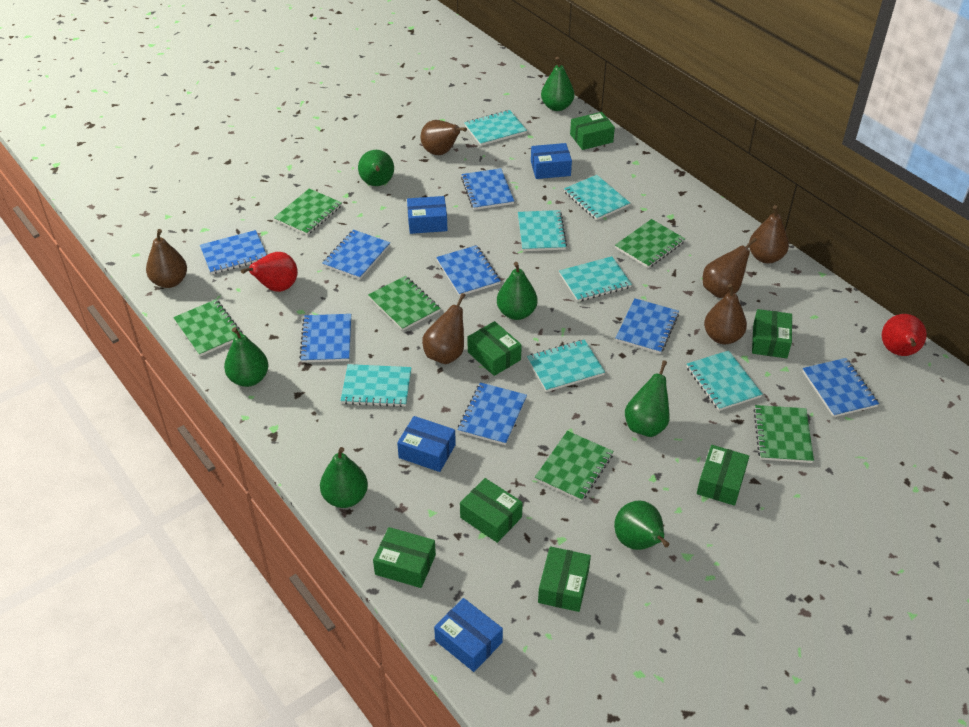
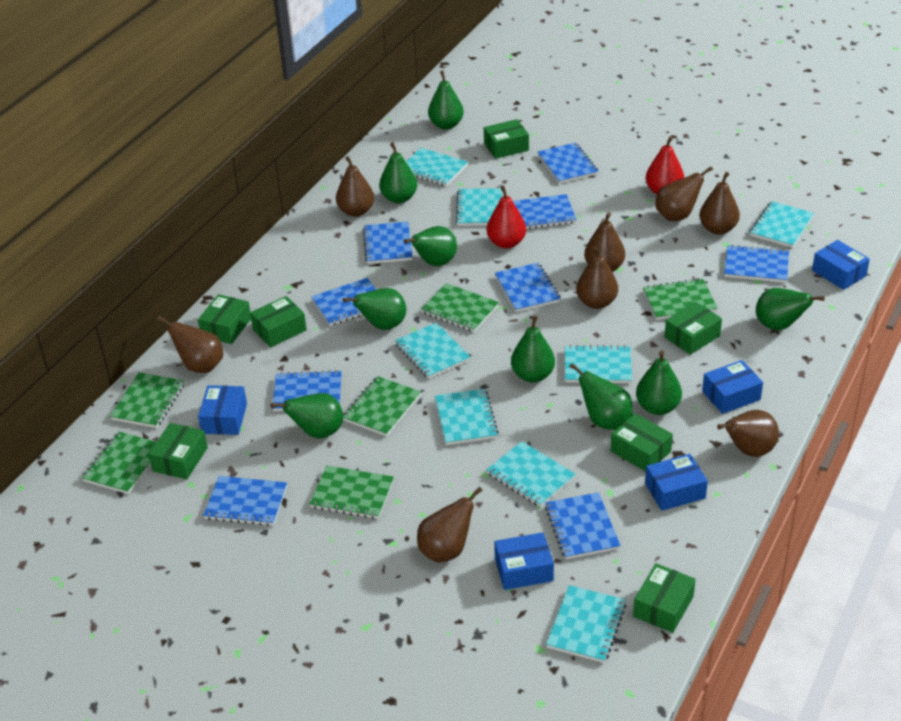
blue box: 4 -> 5
blue notebook: 8 -> 9
brown pear: 6 -> 8
green pear: 7 -> 9
turquoise notebook: 7 -> 8

